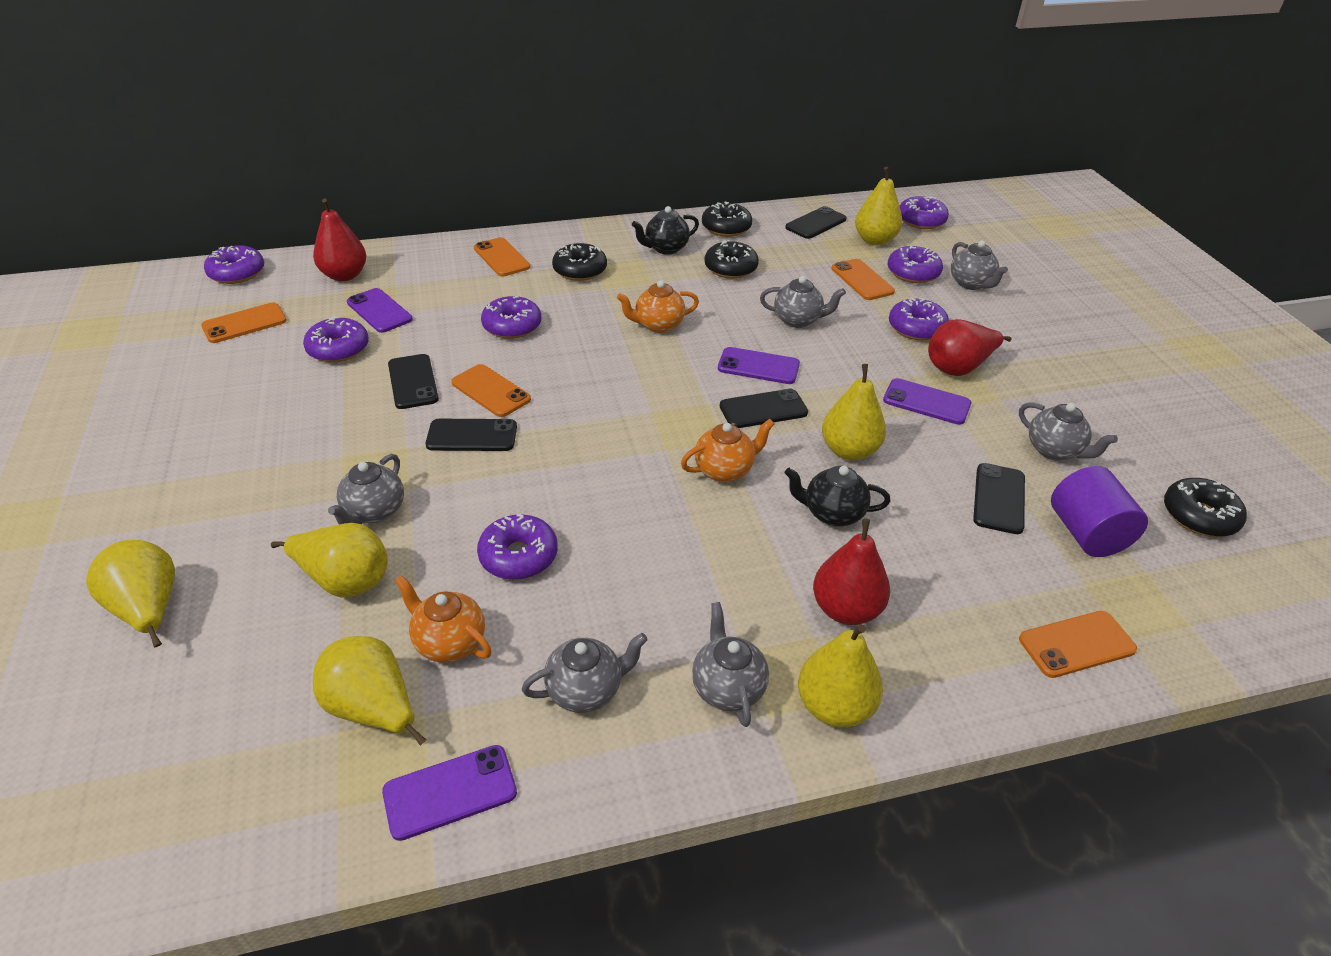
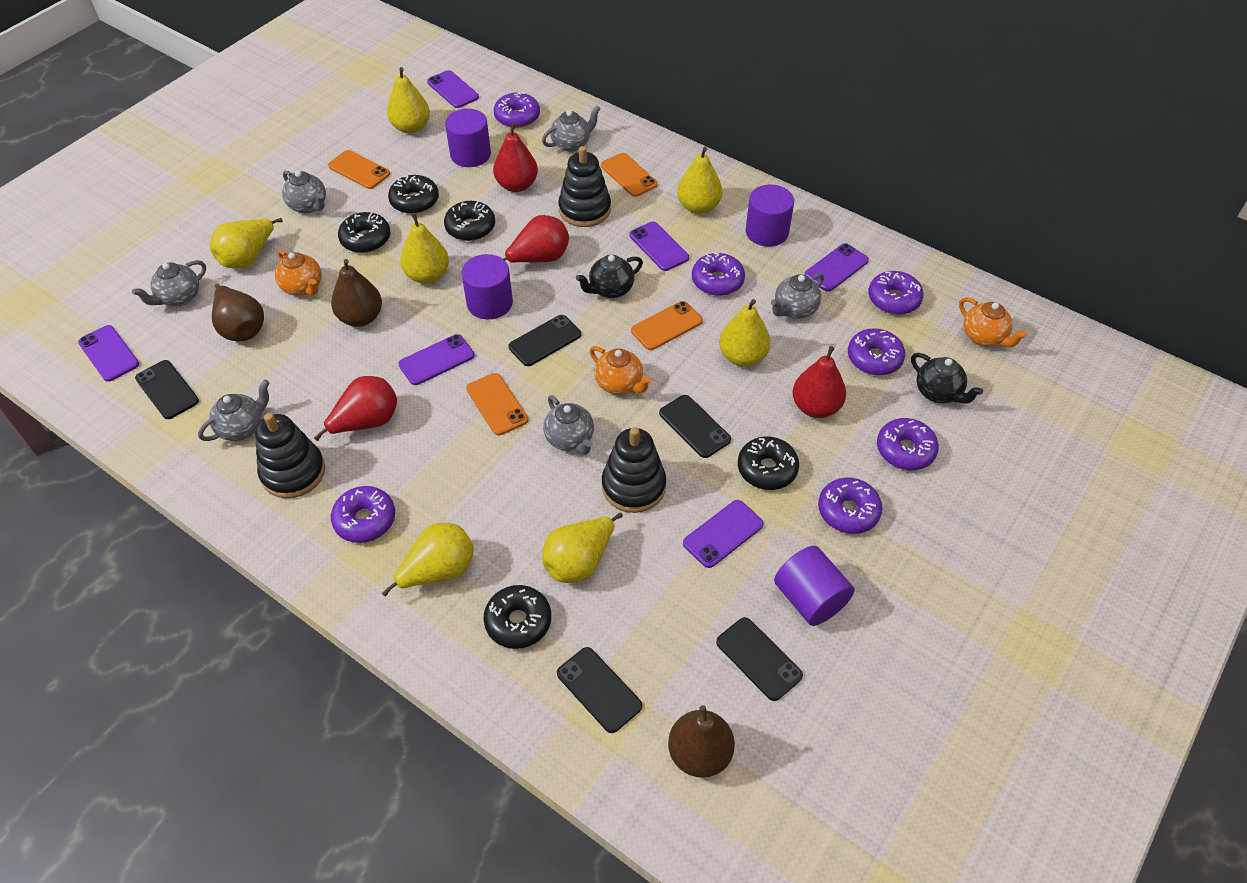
black donut: 4 -> 5
black stacking toy: 0 -> 3
brown pear: 0 -> 3
orange phone: 5 -> 4
purple cylinder: 1 -> 4
purple phone: 4 -> 6
red pear: 3 -> 4
yellow pear: 6 -> 7

